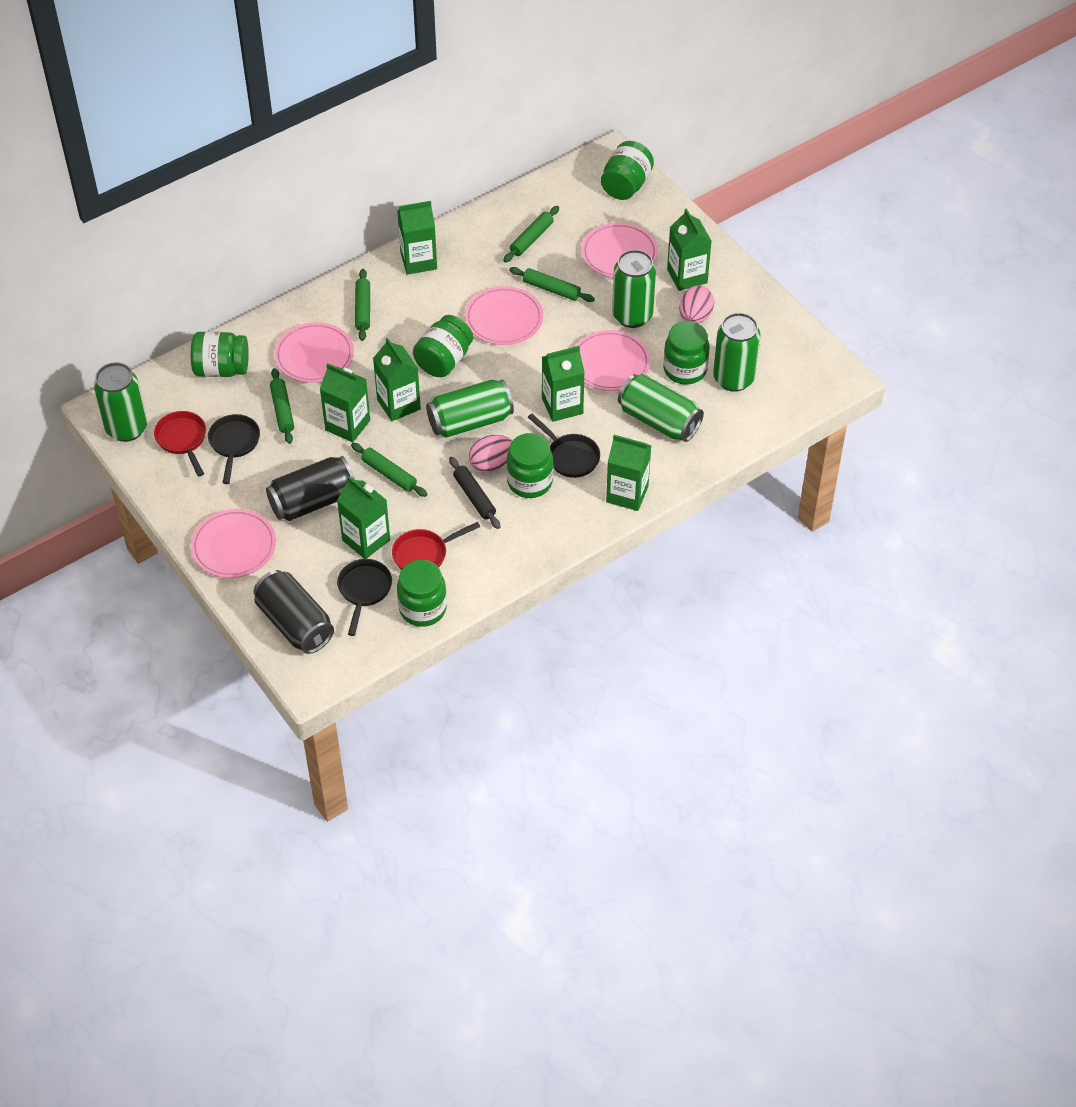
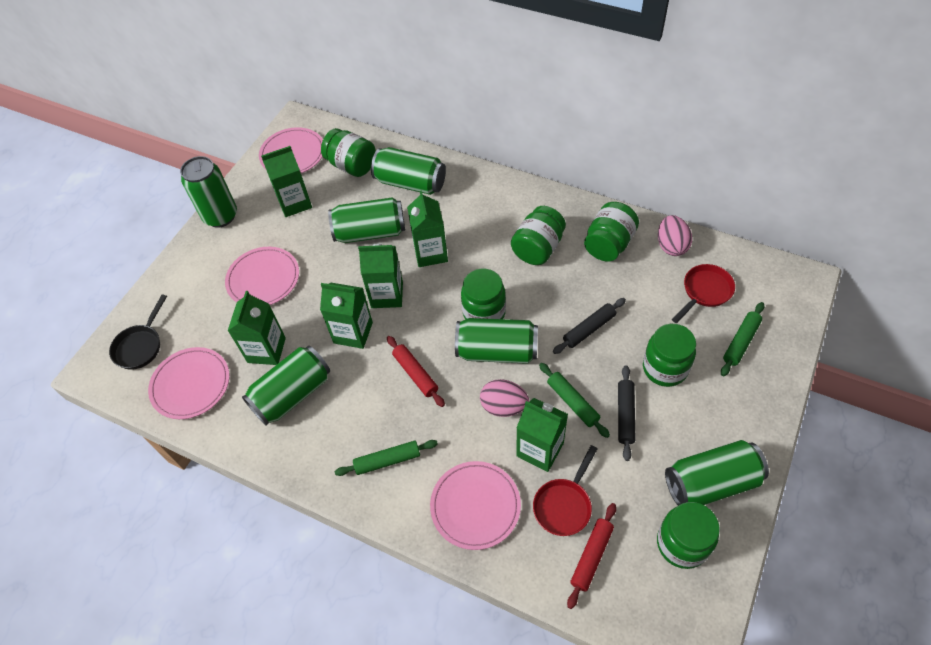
black can: 2 -> 0
black pan: 3 -> 1
black rolling pin: 1 -> 2
green can: 5 -> 6
green carton: 7 -> 6
green rolling pin: 5 -> 3
pink plate: 5 -> 4
red rolling pin: 0 -> 2

